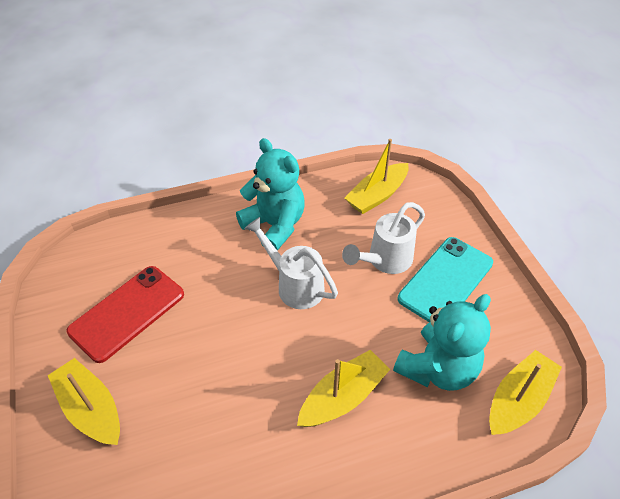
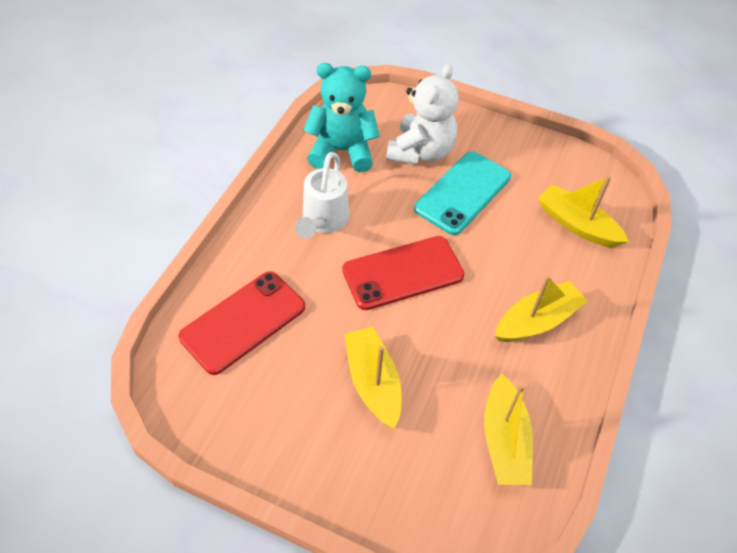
red phone: 1 -> 2
turquoise teddy bear: 2 -> 1
white teddy bear: 0 -> 1
white watering can: 2 -> 1

